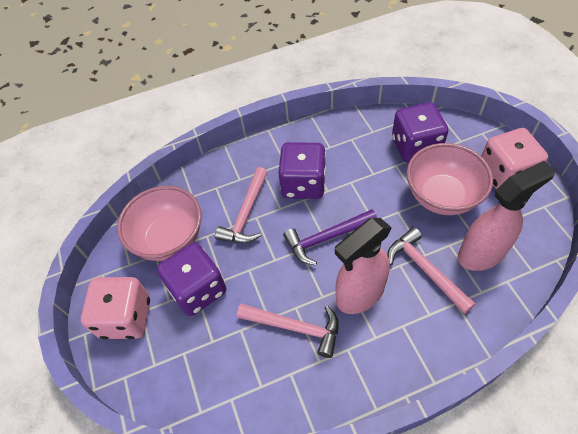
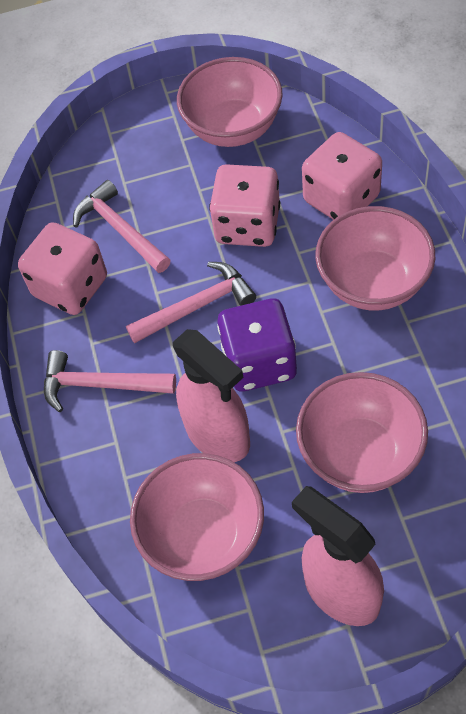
pink bowl: 2 -> 4
pink dice: 2 -> 3
purple dice: 3 -> 1
purple hammer: 1 -> 0

